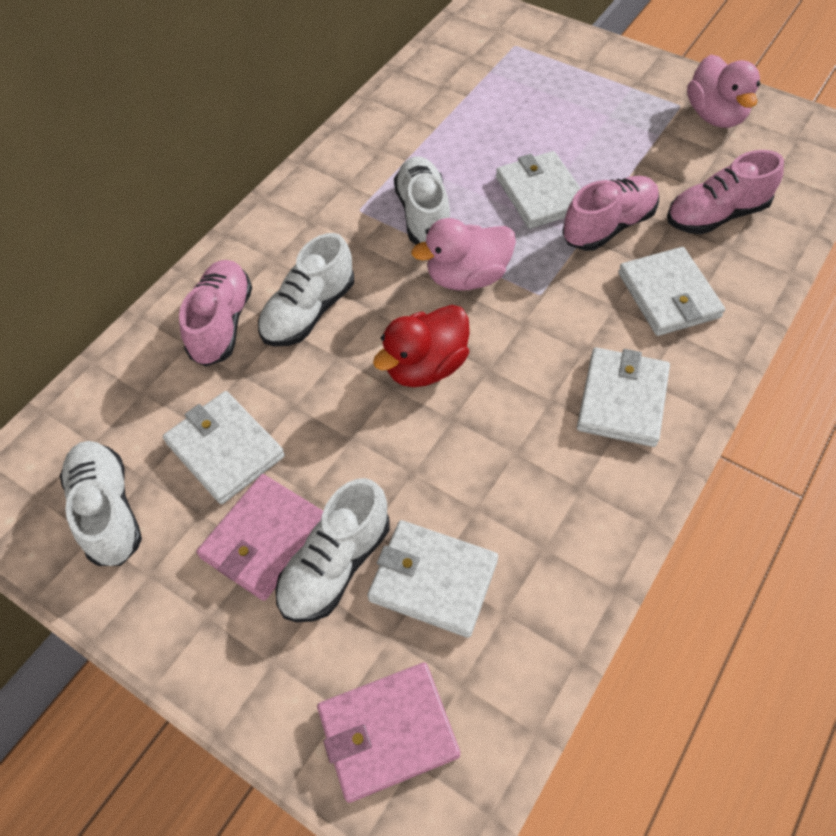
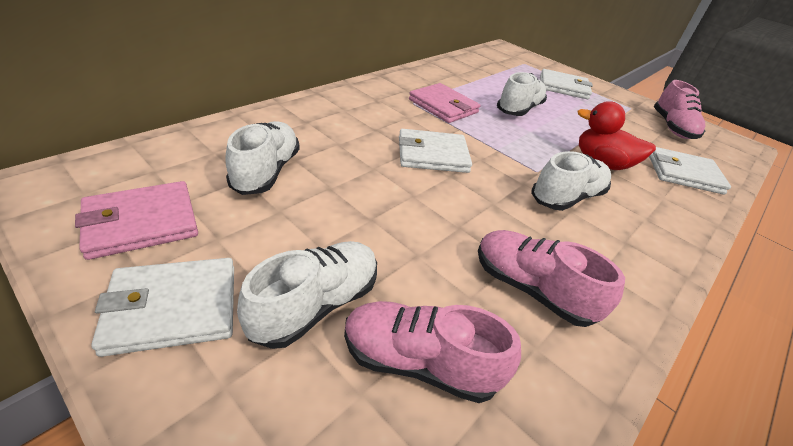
pink duck: 2 -> 0
white wallet: 5 -> 4

